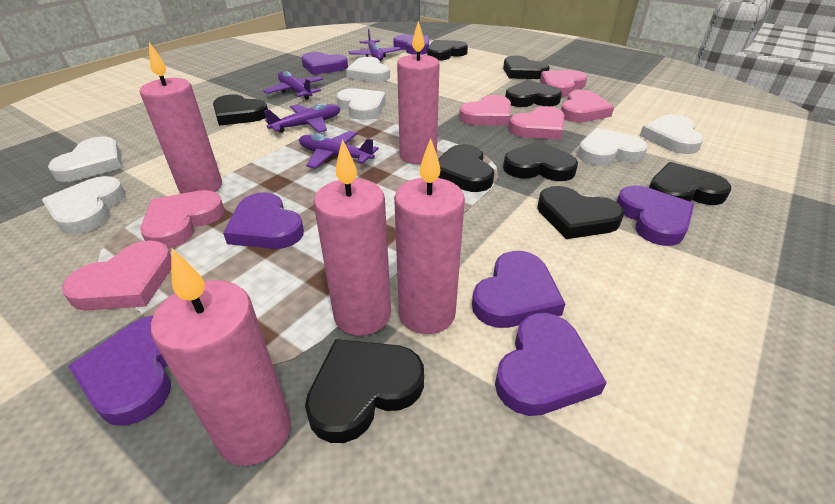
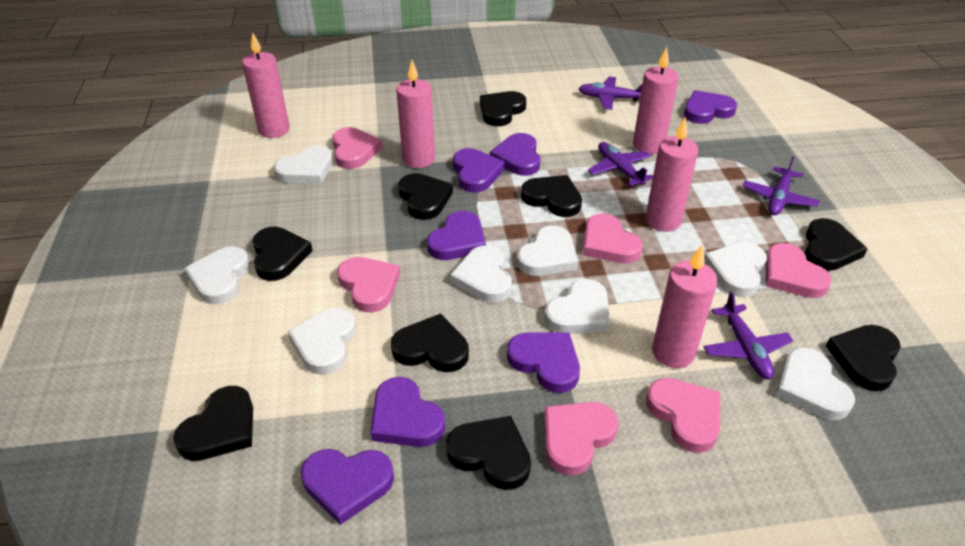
white heart: 6 -> 8

